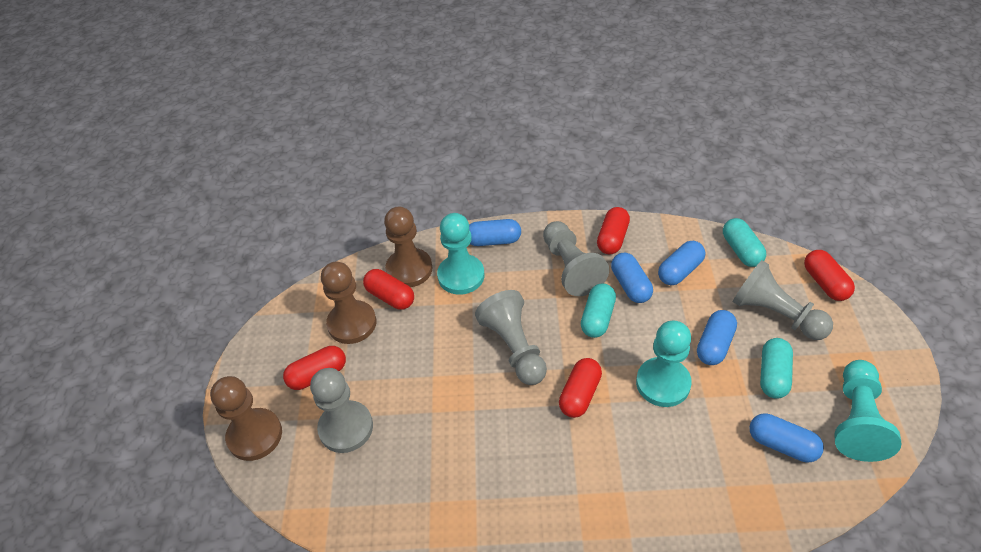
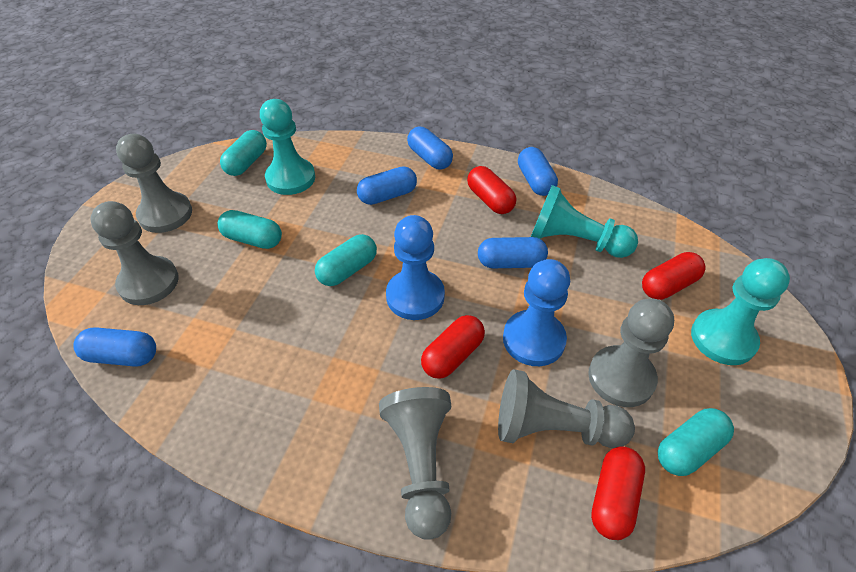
blue pawn: 0 -> 2
brown pawn: 3 -> 0
grey pawn: 4 -> 5
red capsule: 5 -> 4
turquoise capsule: 3 -> 4

